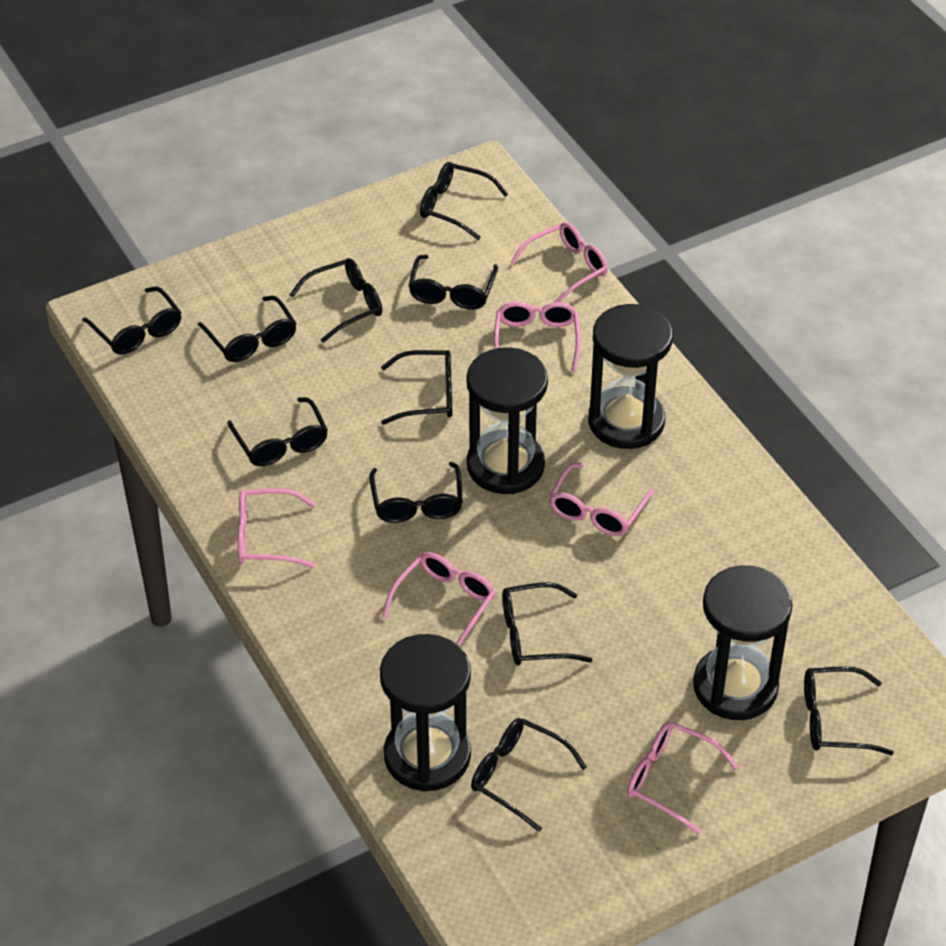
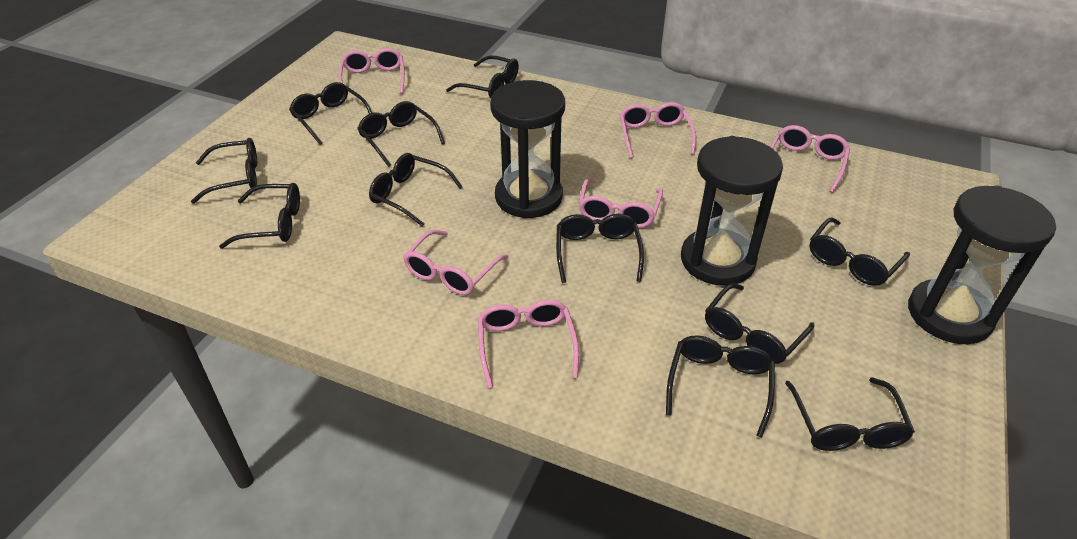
black hourglass: 4 -> 3

